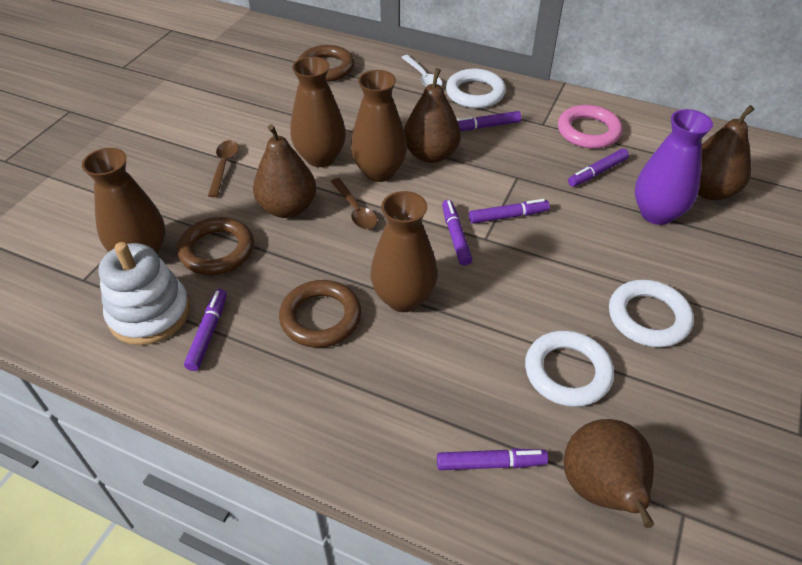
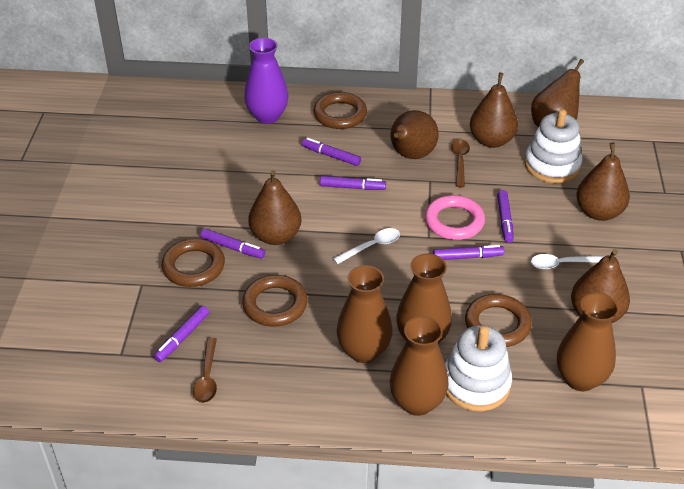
brown pear: 4 -> 6
brown ring: 3 -> 4
white ring: 3 -> 0
white spoon: 1 -> 2
white stacking toy: 1 -> 2

